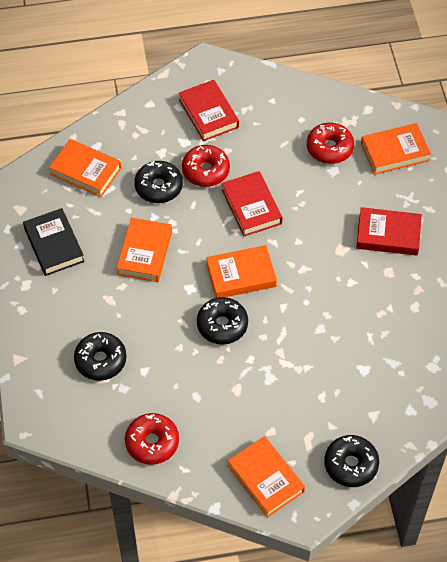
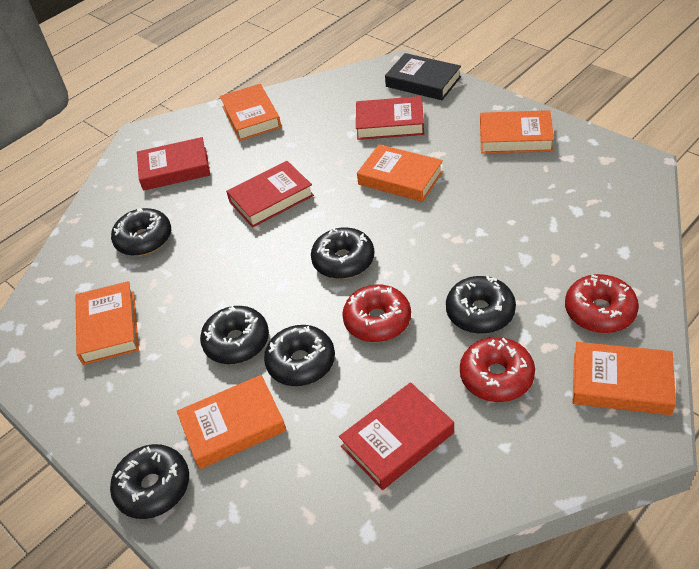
black donut: 4 -> 6
orange book: 5 -> 6
red book: 3 -> 4

